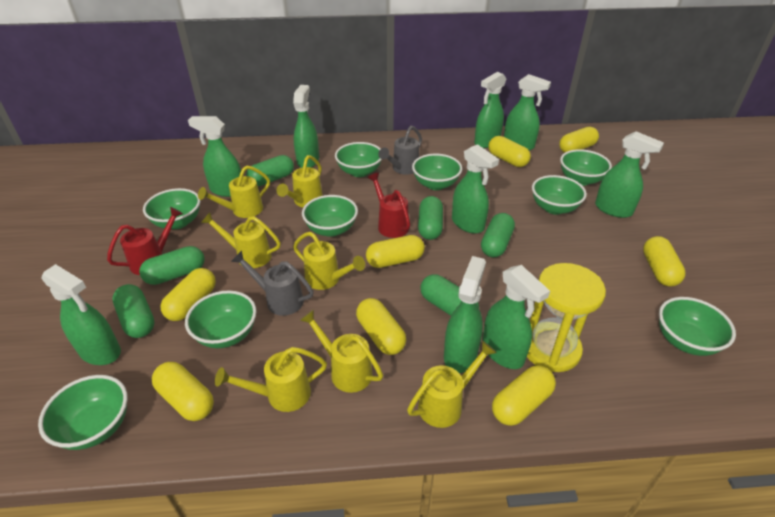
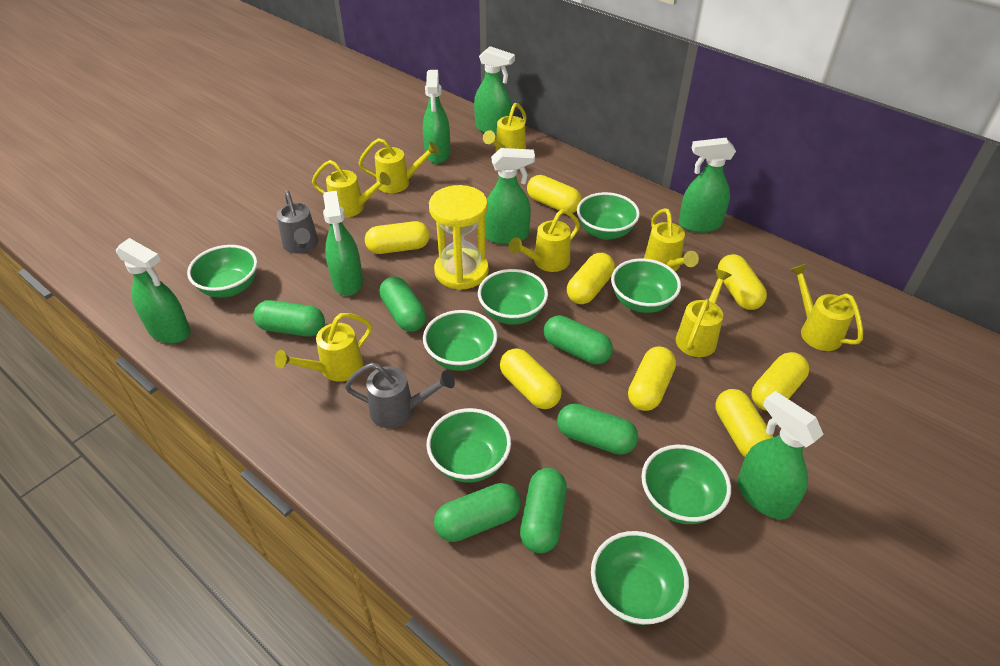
green bowl: 9 -> 8
green spray bottle: 9 -> 7
red watering can: 2 -> 0
yellow watering can: 7 -> 8

